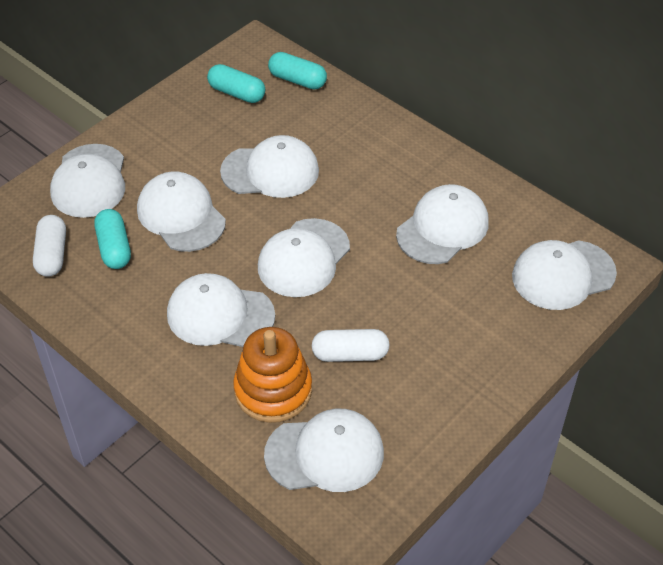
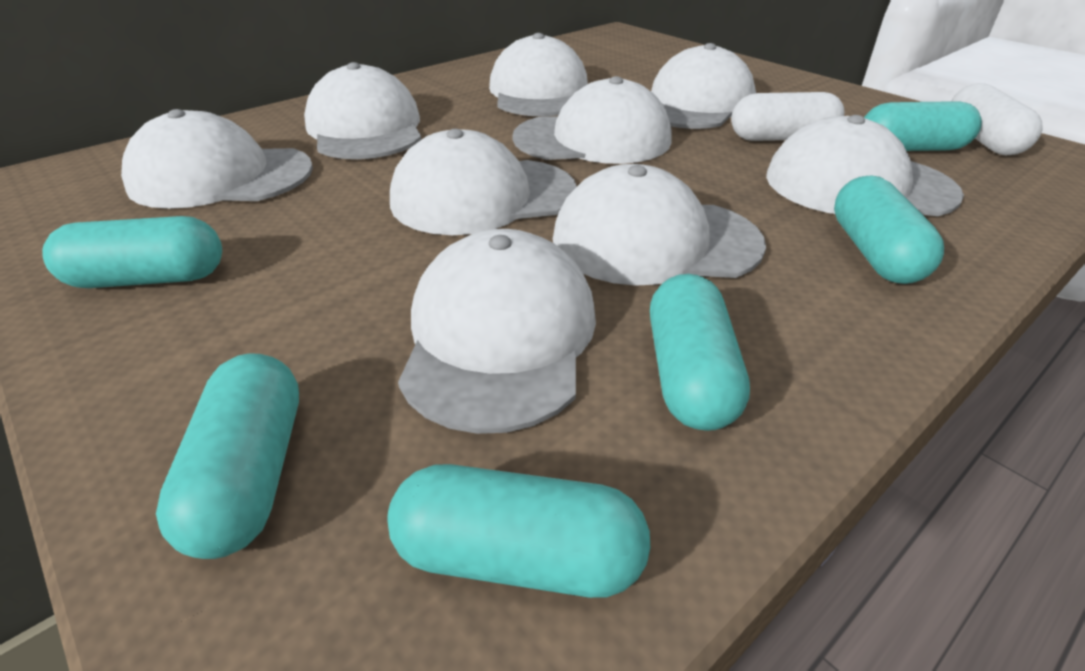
orange stacking toy: 1 -> 0
turquoise capsule: 3 -> 6
white cap: 8 -> 9

